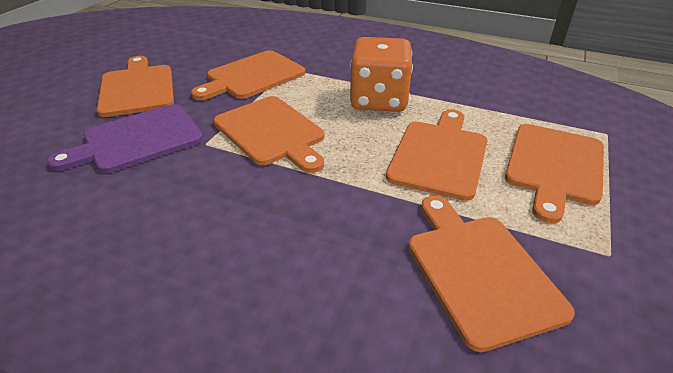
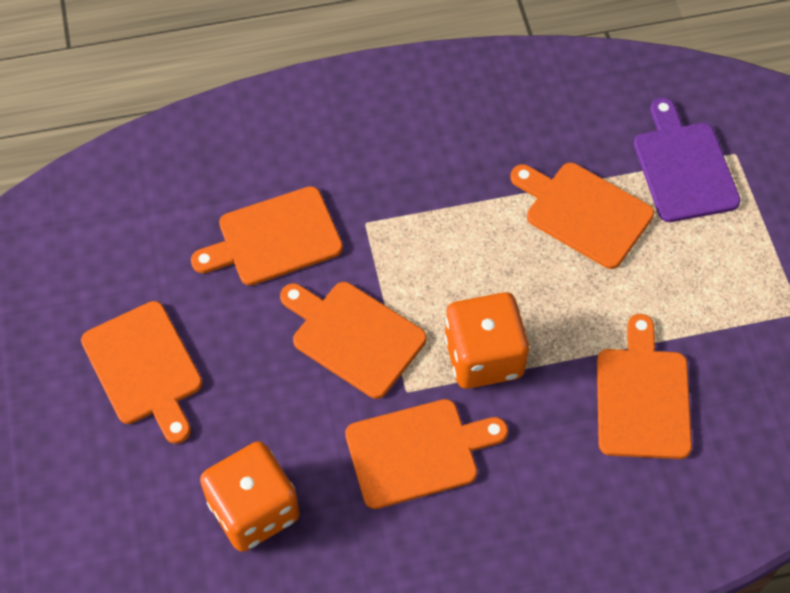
orange dice: 1 -> 2

